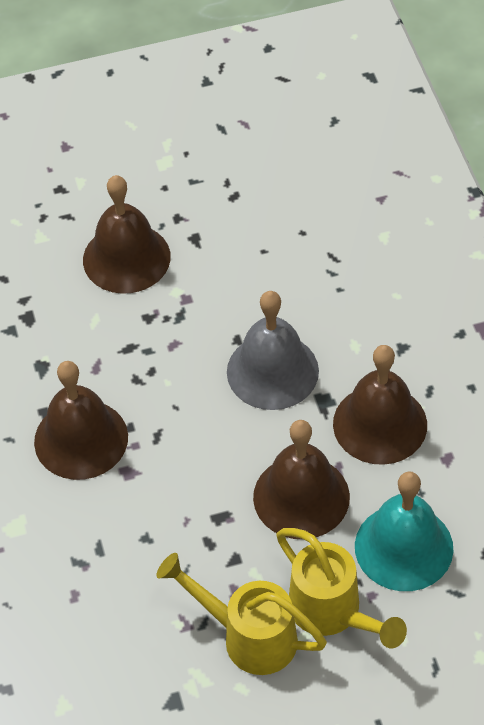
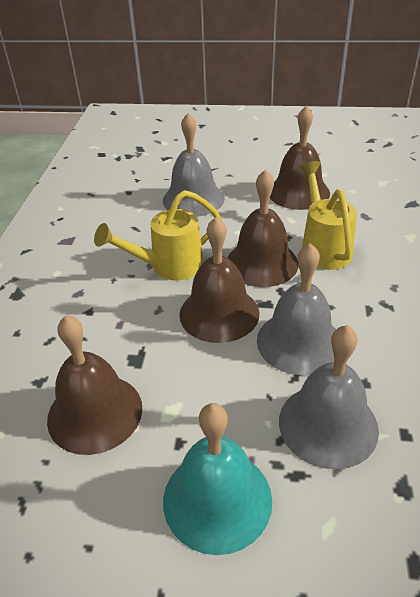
grey bell: 1 -> 3

